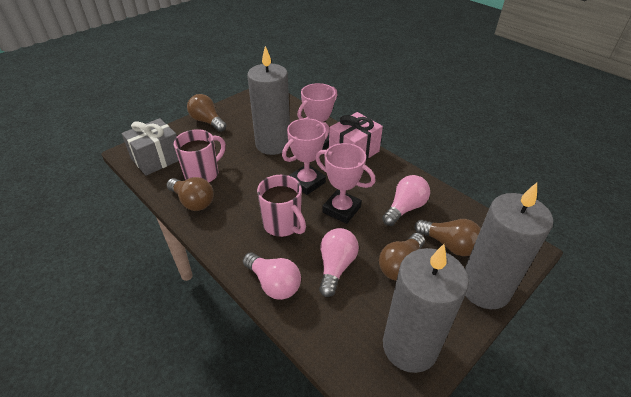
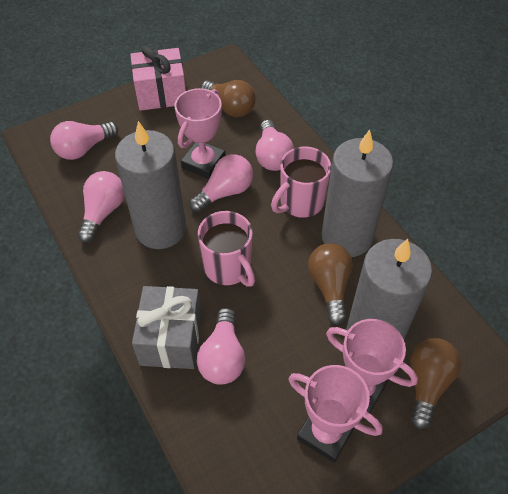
brown light bulb: 4 -> 3
pink light bulb: 3 -> 5

